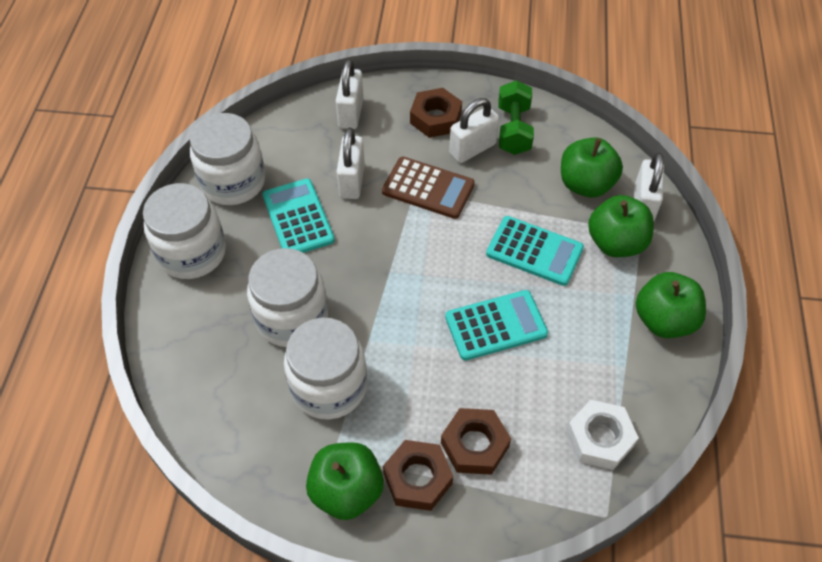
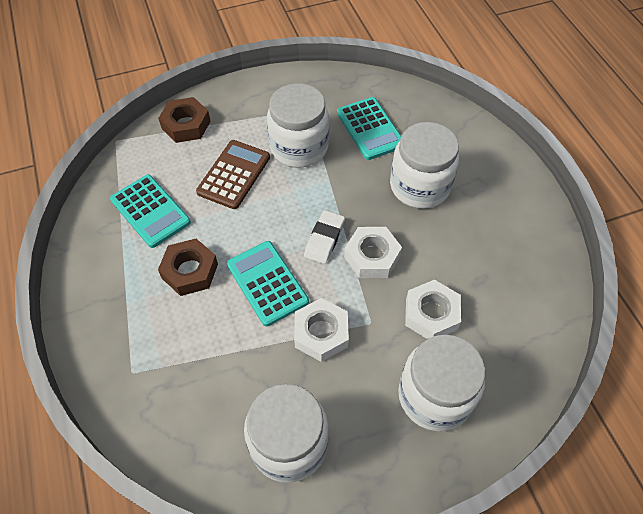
brown nut: 3 -> 2
green apple: 4 -> 0
green dumbbell: 1 -> 0
white eraser: 0 -> 1
white nut: 1 -> 3
white padlock: 4 -> 0

